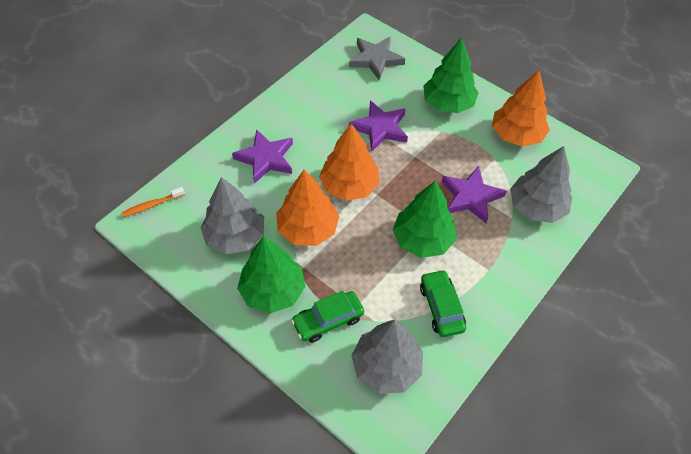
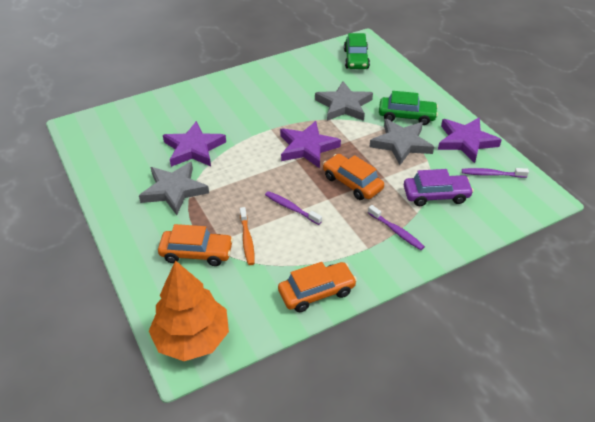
green tree: 3 -> 0
grey star: 1 -> 3
grey tree: 3 -> 0
orange car: 0 -> 3
orange tree: 3 -> 1
purple car: 0 -> 1
purple toothbrush: 0 -> 3

